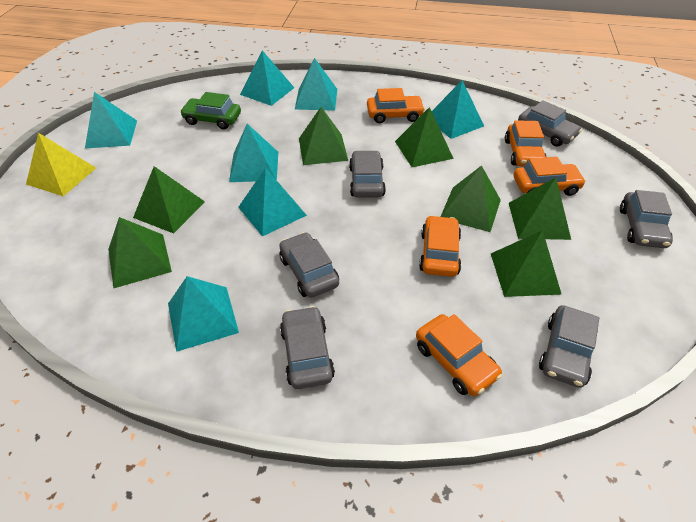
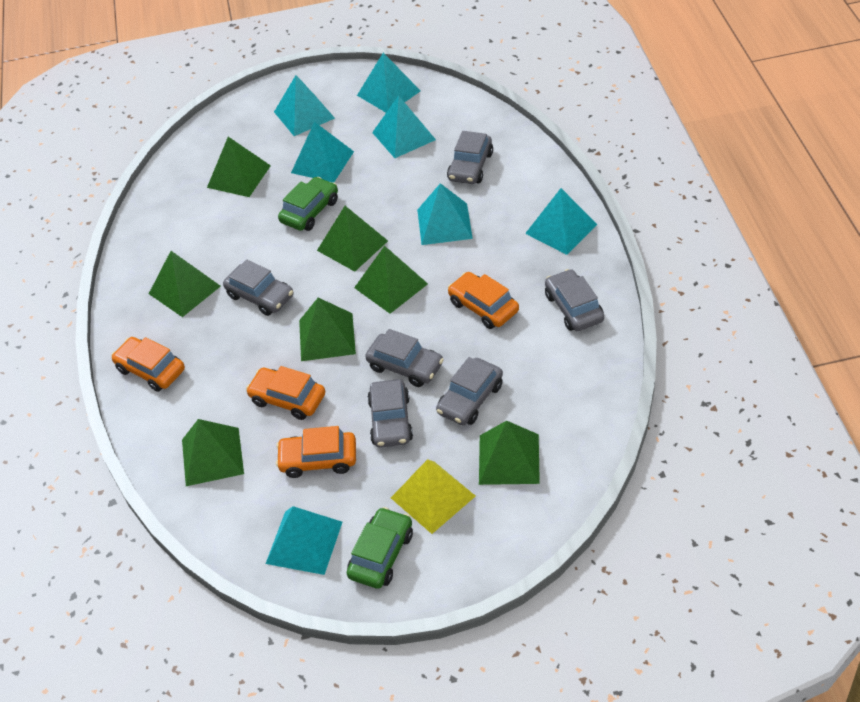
green car: 1 -> 2
orange car: 5 -> 4

